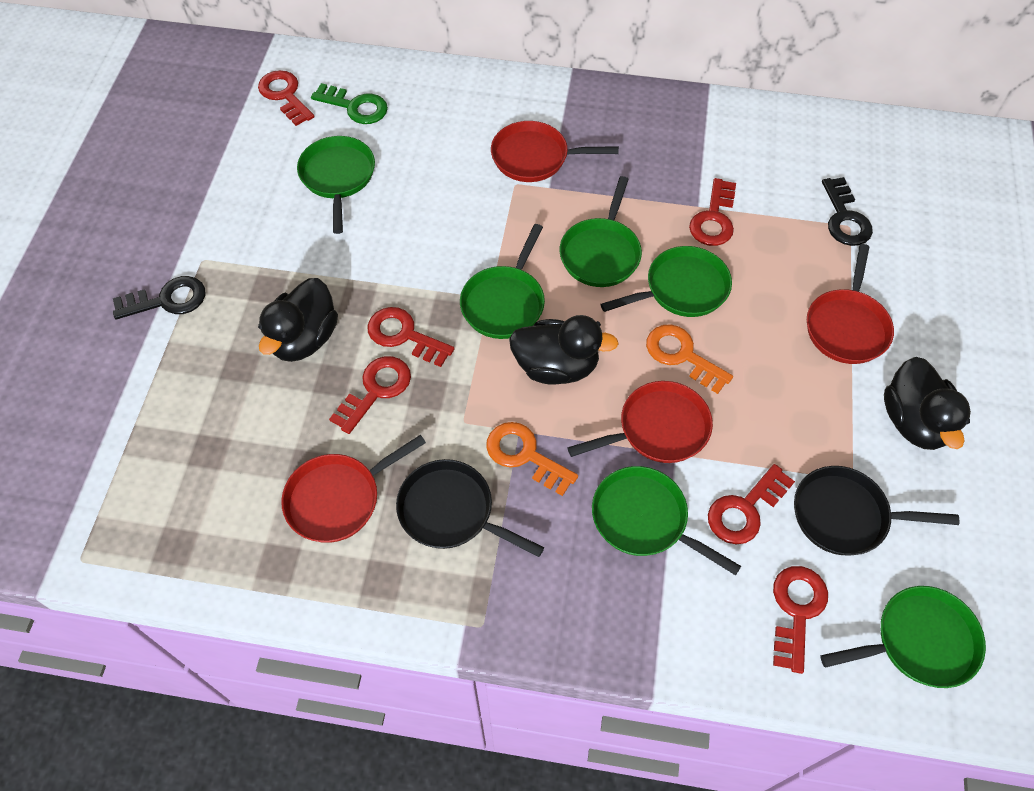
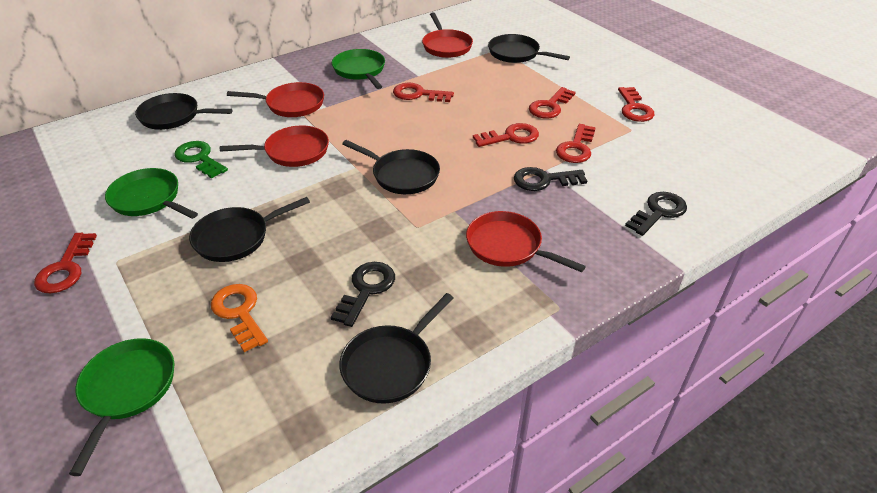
black duck: 3 -> 0
black key: 2 -> 3
black pan: 2 -> 5
green pan: 6 -> 3
orange key: 2 -> 1

